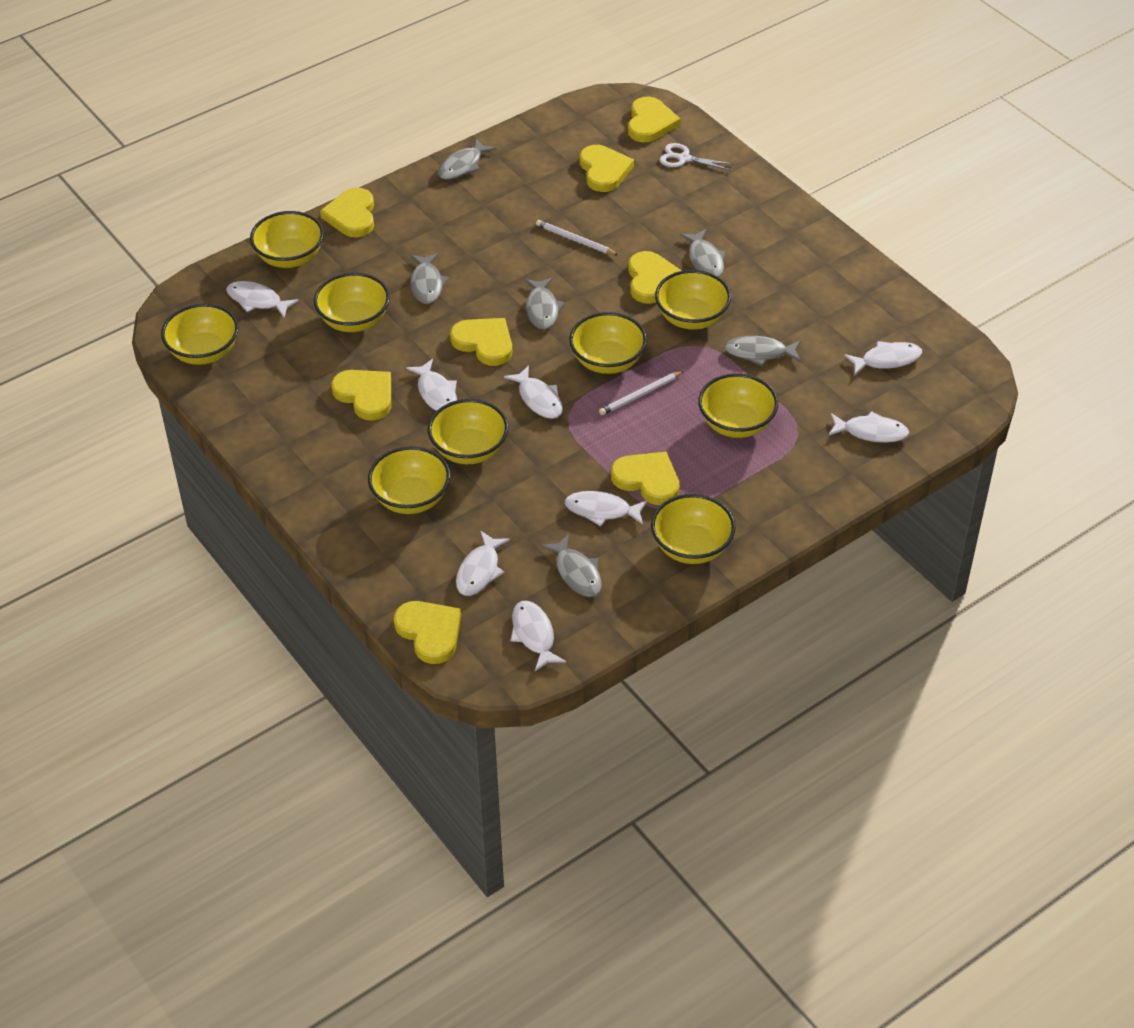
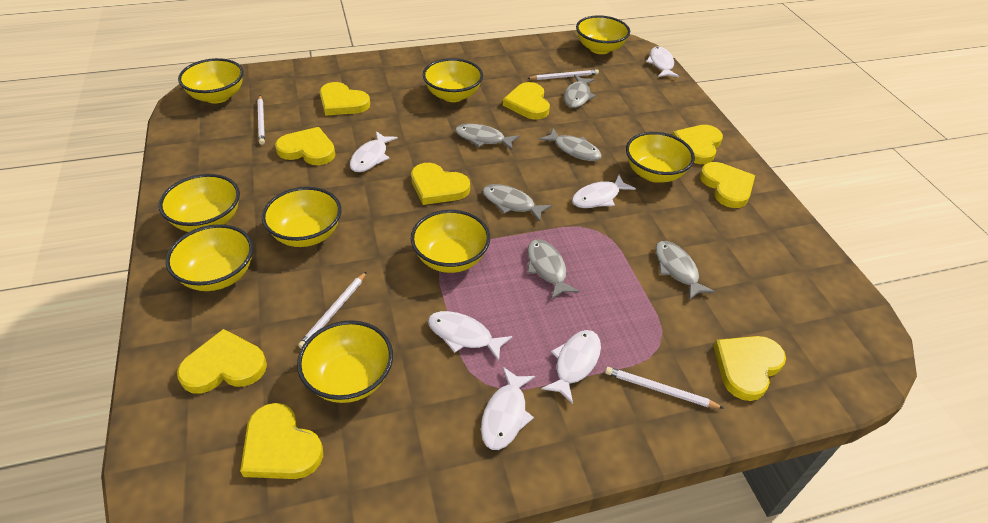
white fish: 8 -> 6
white pencil: 2 -> 4
white scissors: 1 -> 0
yellow heart: 8 -> 9

